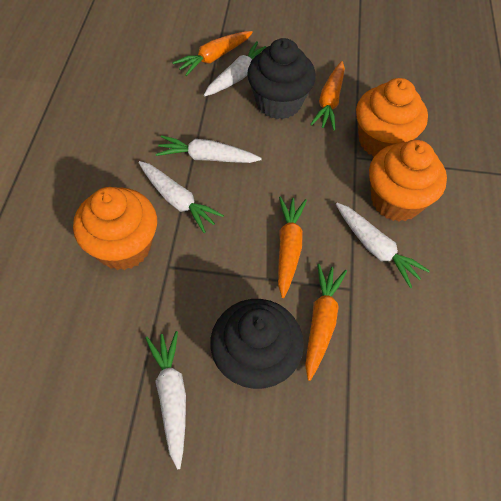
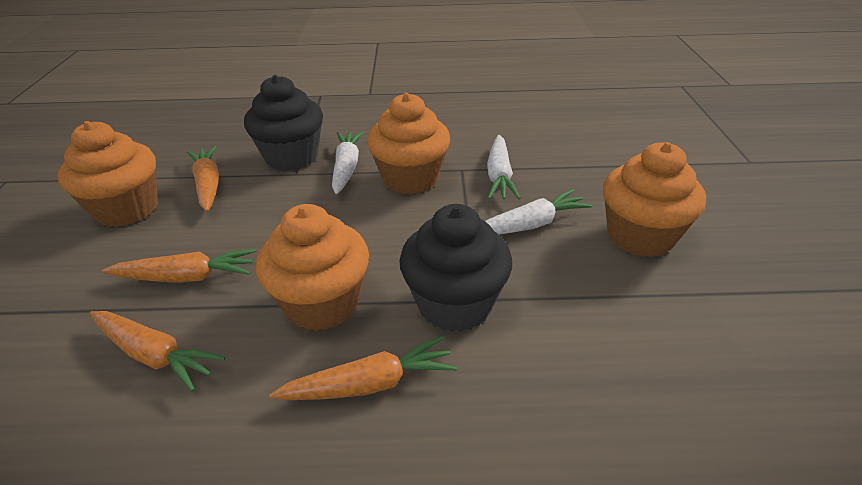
orange cupcake: 3 -> 4
white carrot: 5 -> 3

